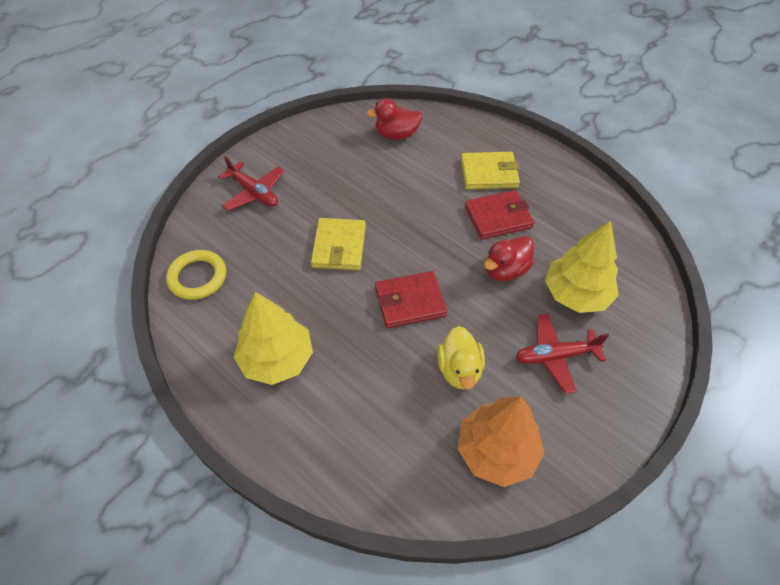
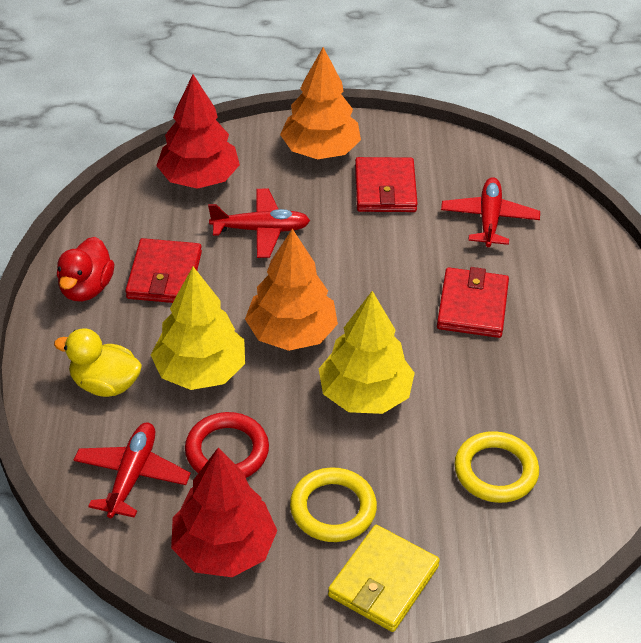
orange tree: 1 -> 2
red duck: 2 -> 1
red plane: 2 -> 3
red ring: 0 -> 1
red tree: 0 -> 2
red wallet: 2 -> 3
yellow ring: 1 -> 2
yellow wallet: 2 -> 1

